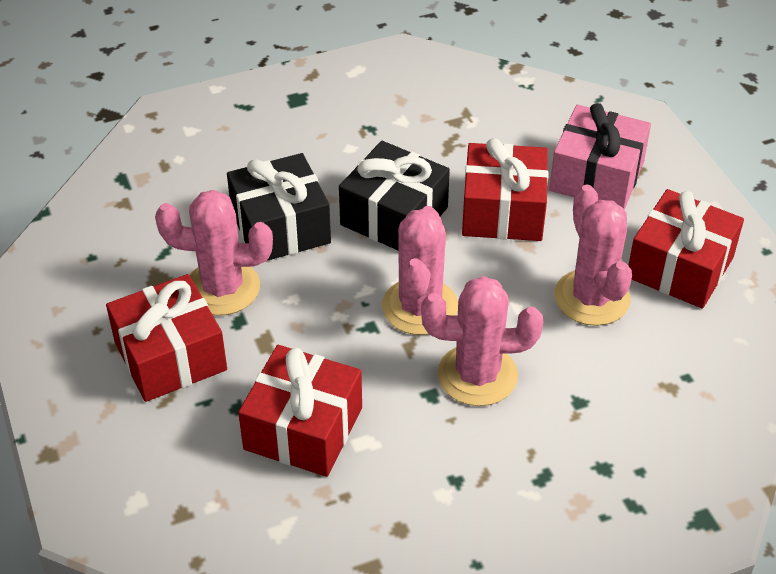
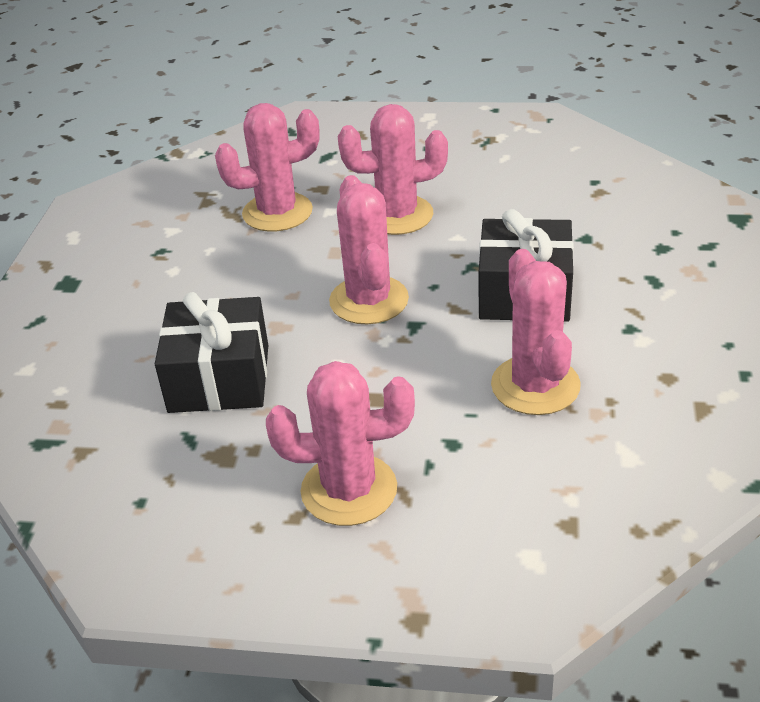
pink cactus: 4 -> 5
pink gift: 1 -> 0
red gift: 4 -> 0

